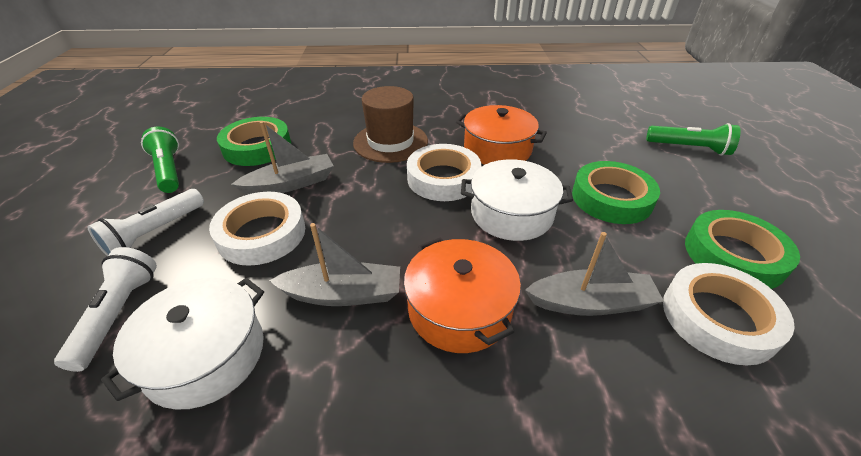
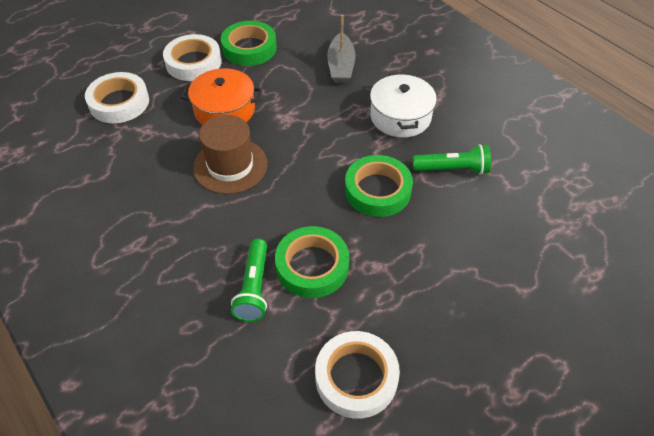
grey boat: 3 -> 1
orange pot: 2 -> 1
white flashlight: 2 -> 0
white pot: 2 -> 1

